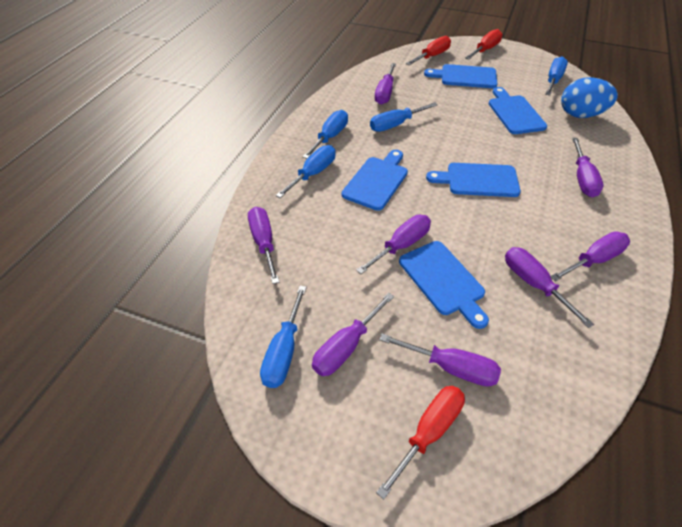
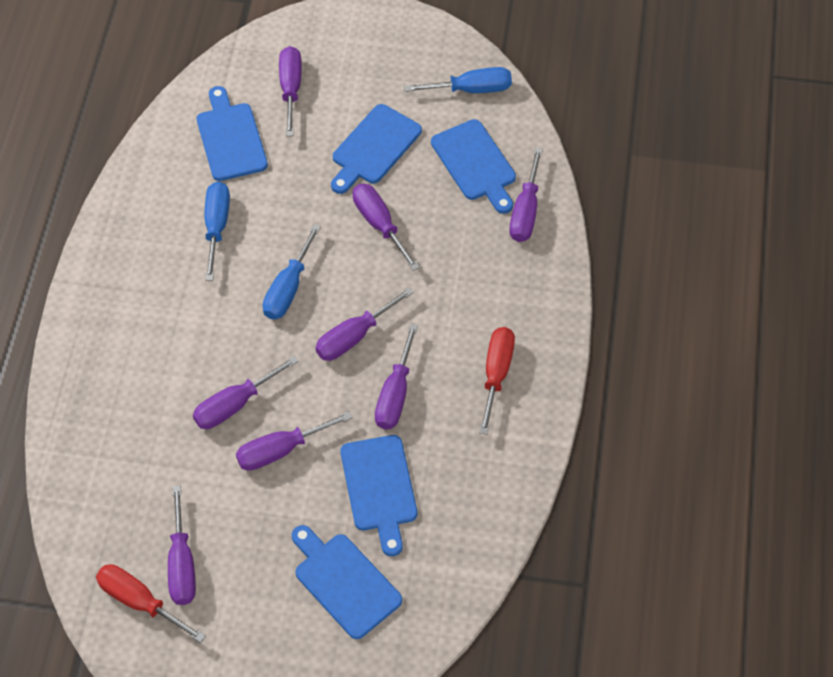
blue egg: 1 -> 0
blue screwdriver: 5 -> 3
red screwdriver: 3 -> 2

